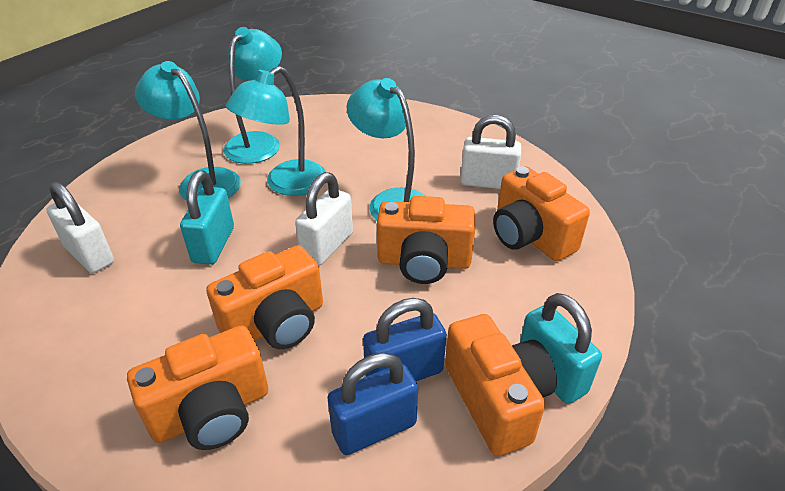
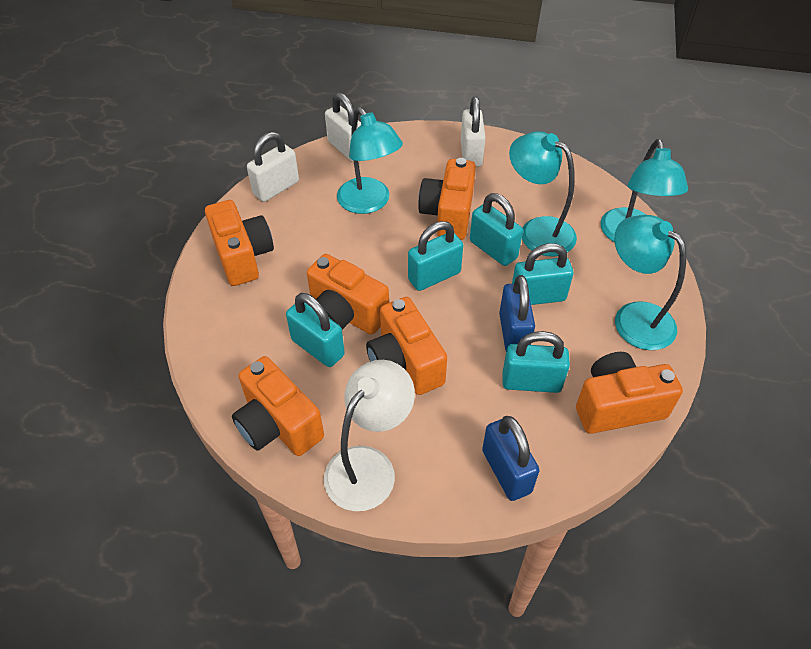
orange camera: 5 -> 6
turquoise padlock: 2 -> 5
white lamp: 0 -> 1

